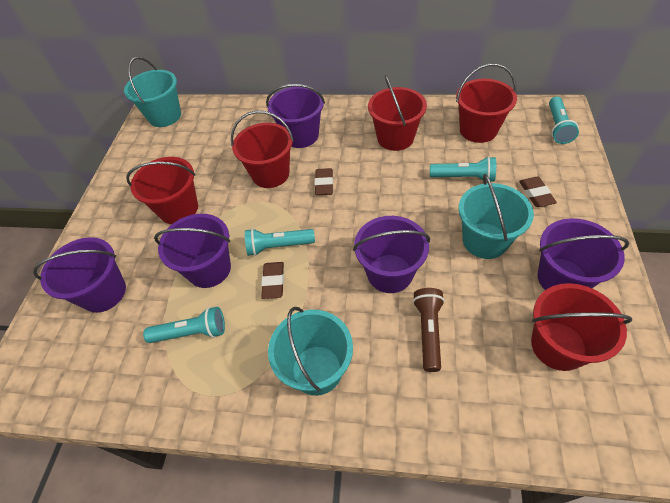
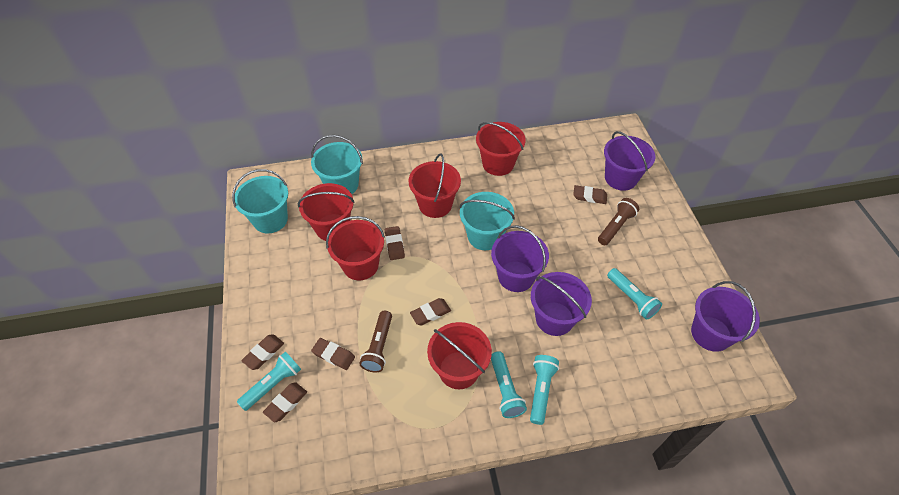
brown eraser: 3 -> 6
brown flashlight: 1 -> 2
purple bucket: 5 -> 4

